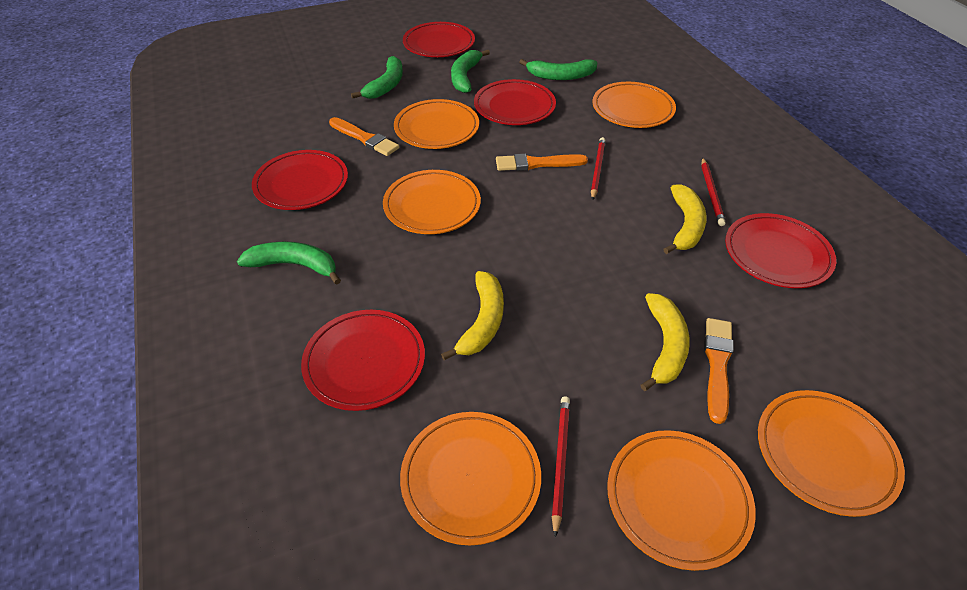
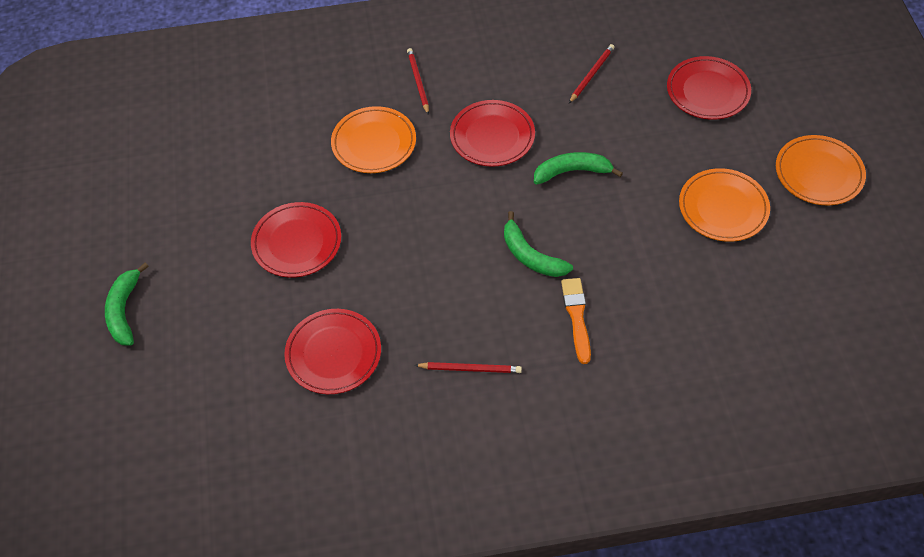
green banana: 4 -> 3
orange brush: 3 -> 1
orange plate: 6 -> 3
red plate: 5 -> 4
yellow banana: 3 -> 0

